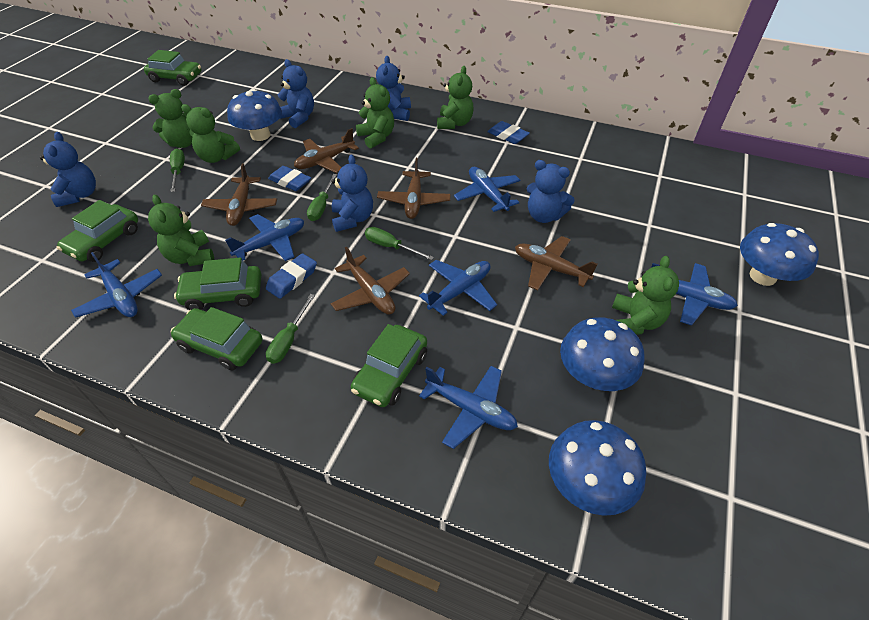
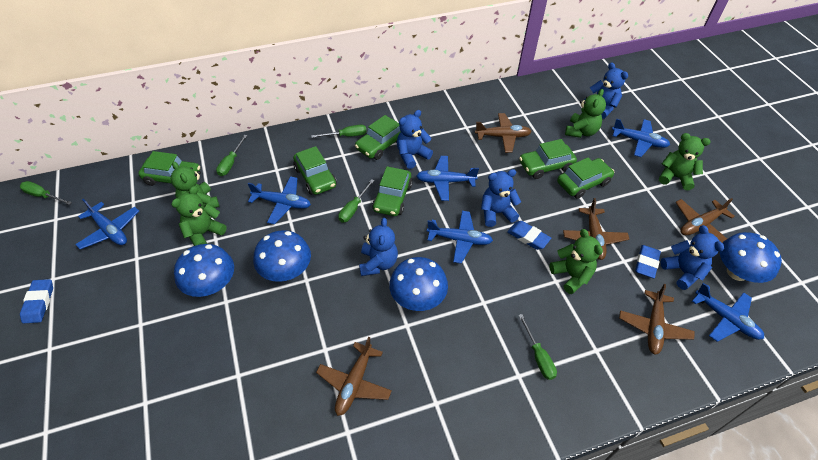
green car: 5 -> 6
green screwdriver: 4 -> 5
green teddy bear: 6 -> 5

